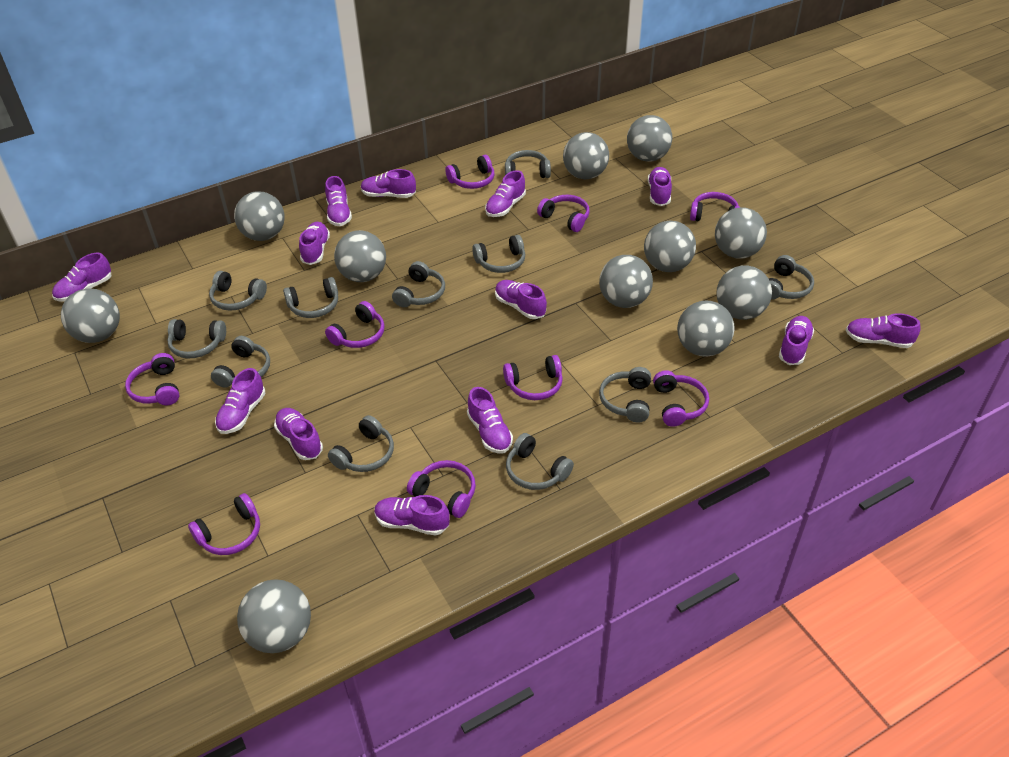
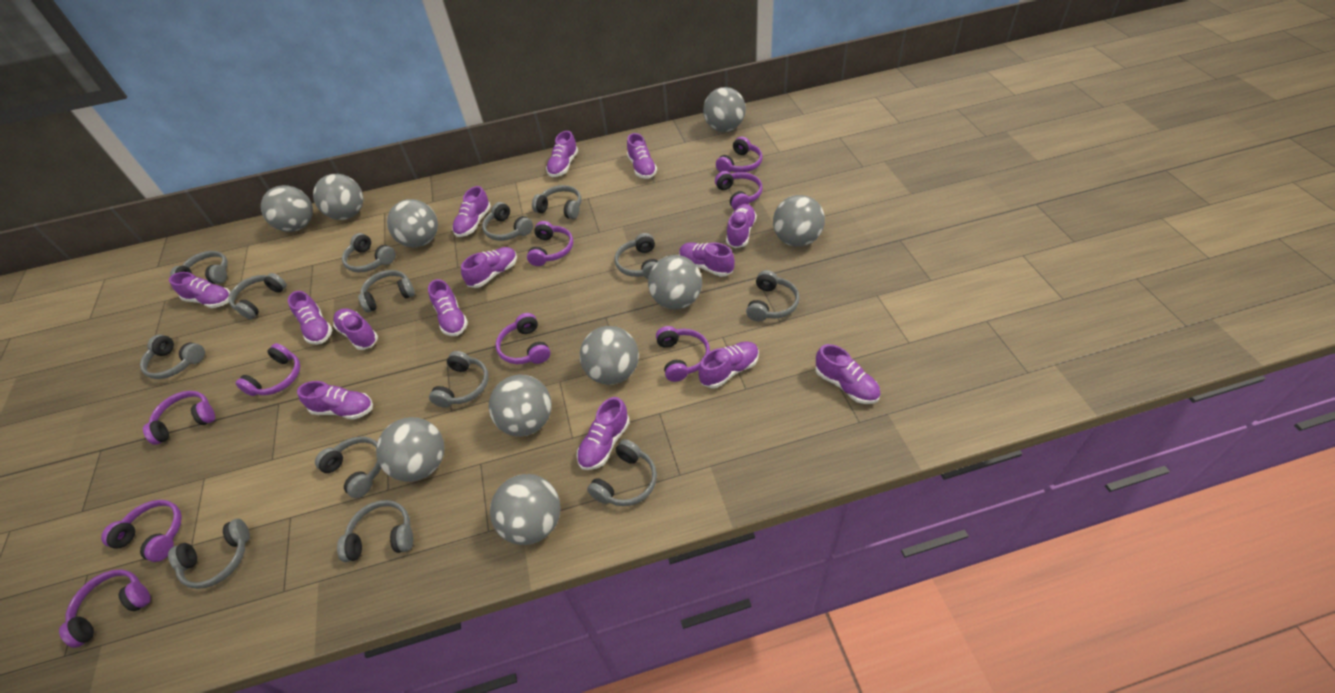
grey ball: 11 -> 10
grey headphones: 11 -> 14
purple shoe: 13 -> 14

